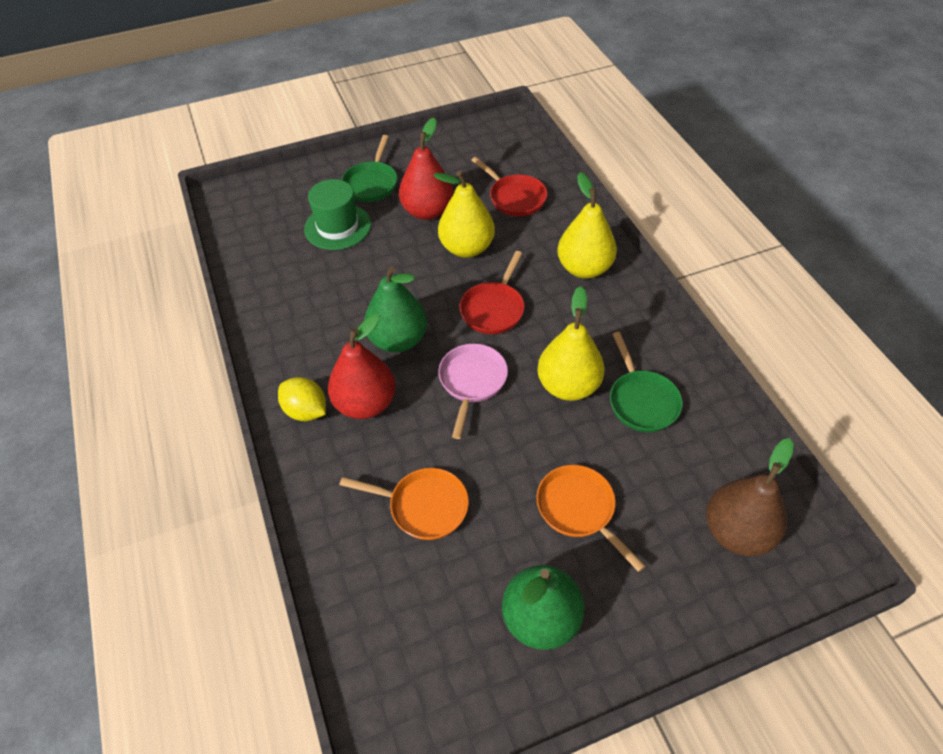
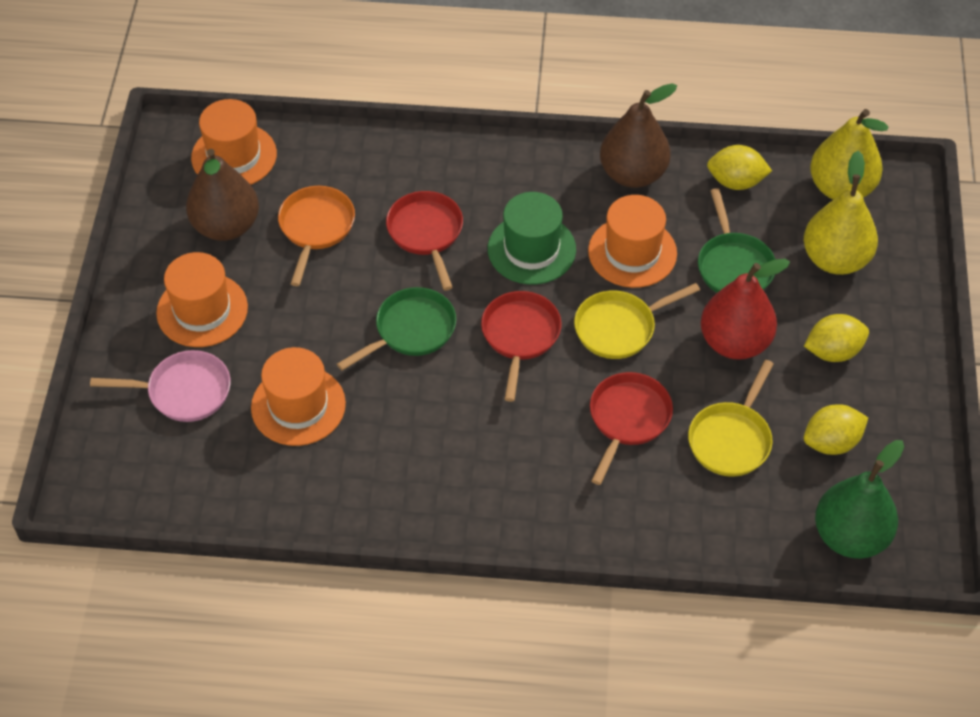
brown pear: 1 -> 2
green pear: 2 -> 1
orange hat: 0 -> 4
orange pan: 2 -> 1
red pan: 2 -> 3
red pear: 2 -> 1
yellow lemon: 1 -> 3
yellow pan: 0 -> 2
yellow pear: 3 -> 2

